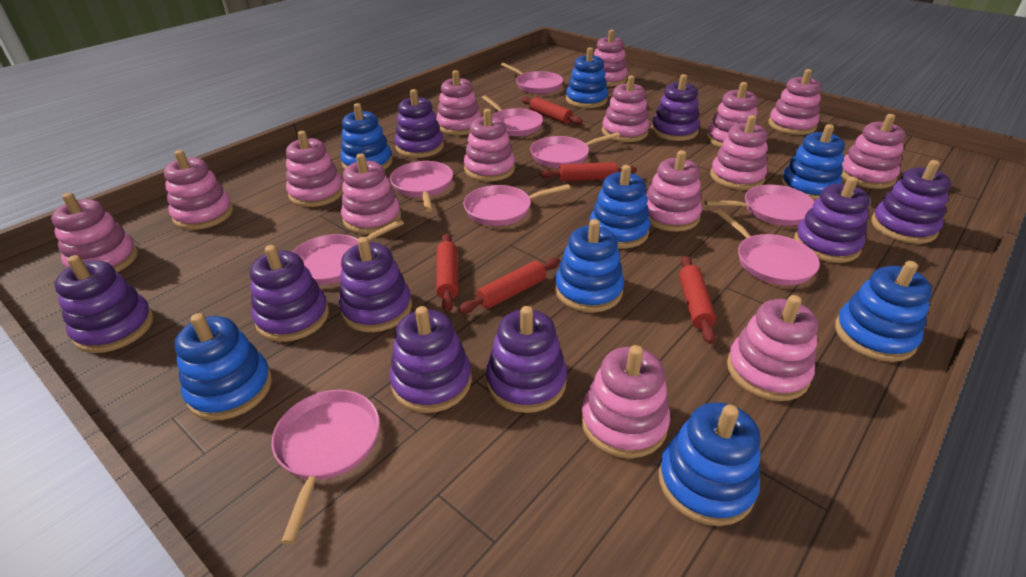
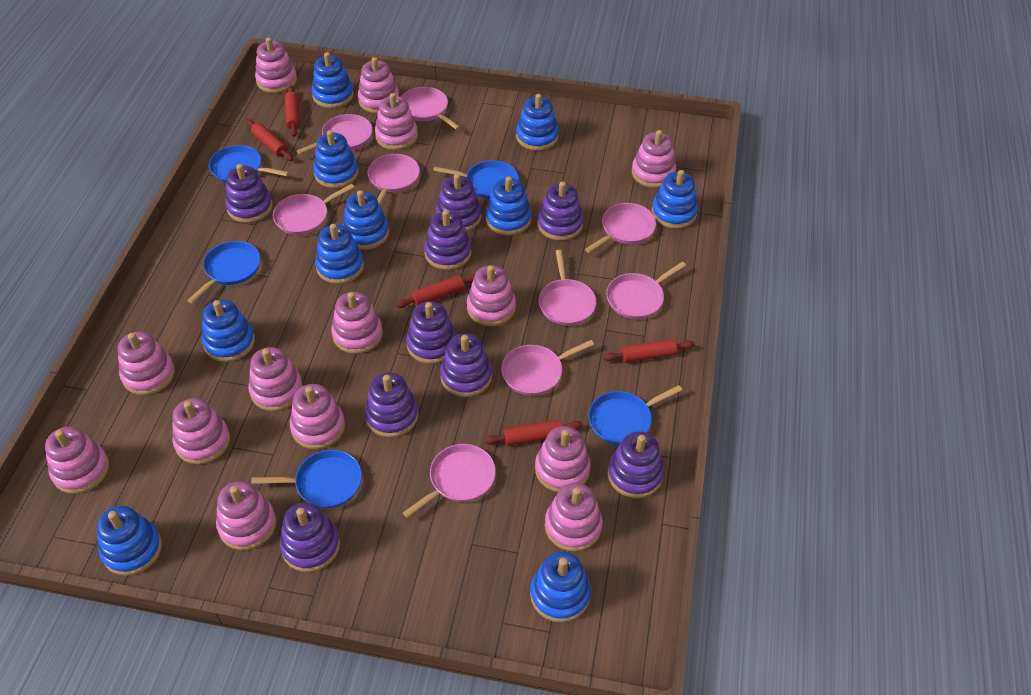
blue pan: 0 -> 5
blue stacking toy: 8 -> 10
pink stacking toy: 15 -> 14

